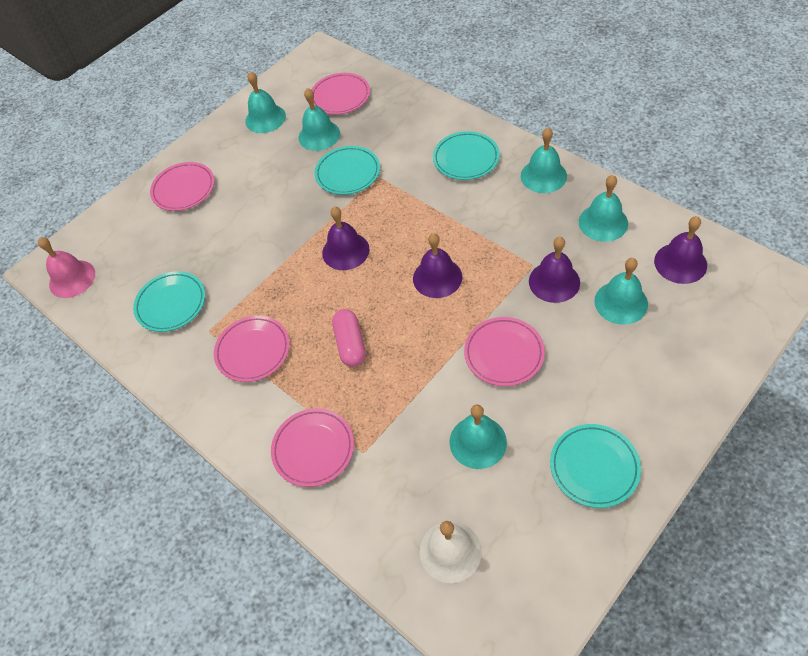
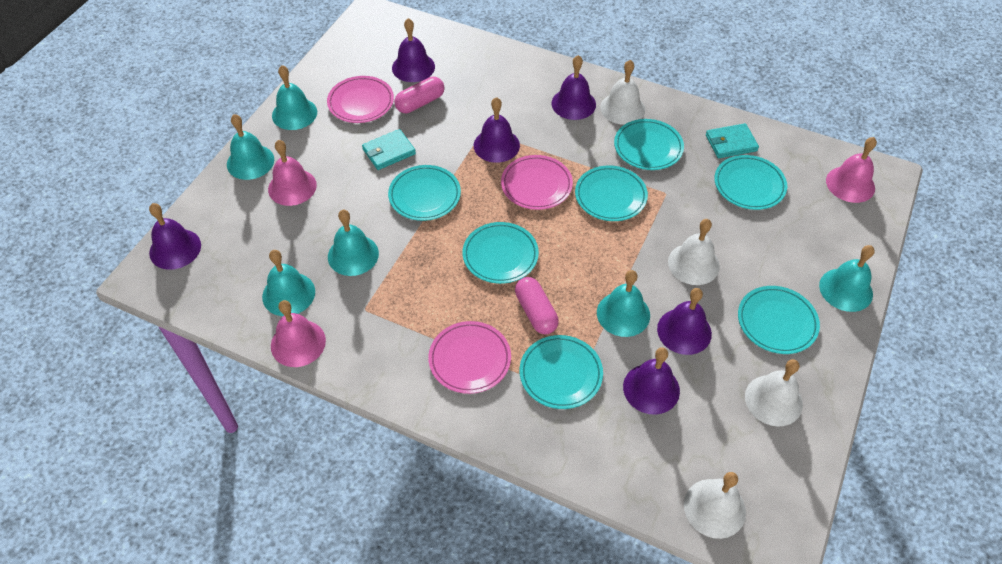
pink bell: 1 -> 3
pink capsule: 1 -> 2
pink plate: 5 -> 3
purple bell: 4 -> 6
turquoise plate: 4 -> 7
turquoise wallet: 0 -> 2
white bell: 1 -> 4

